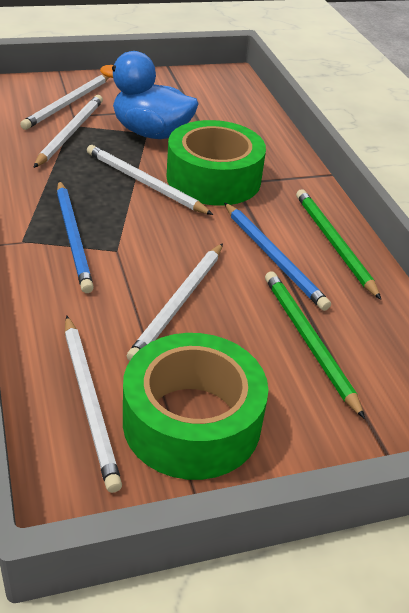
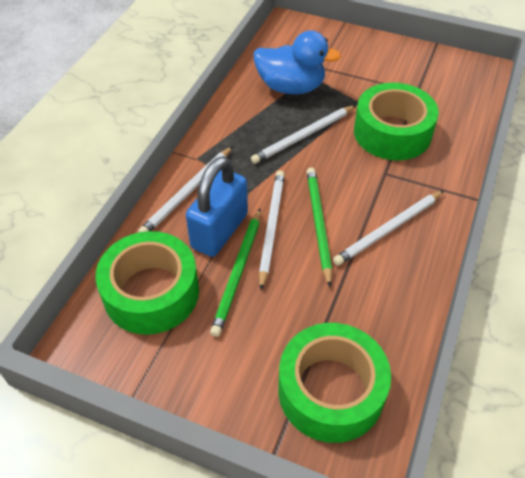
blue padlock: 0 -> 1
blue pencil: 2 -> 0
green tape: 2 -> 3
white pencil: 5 -> 4

